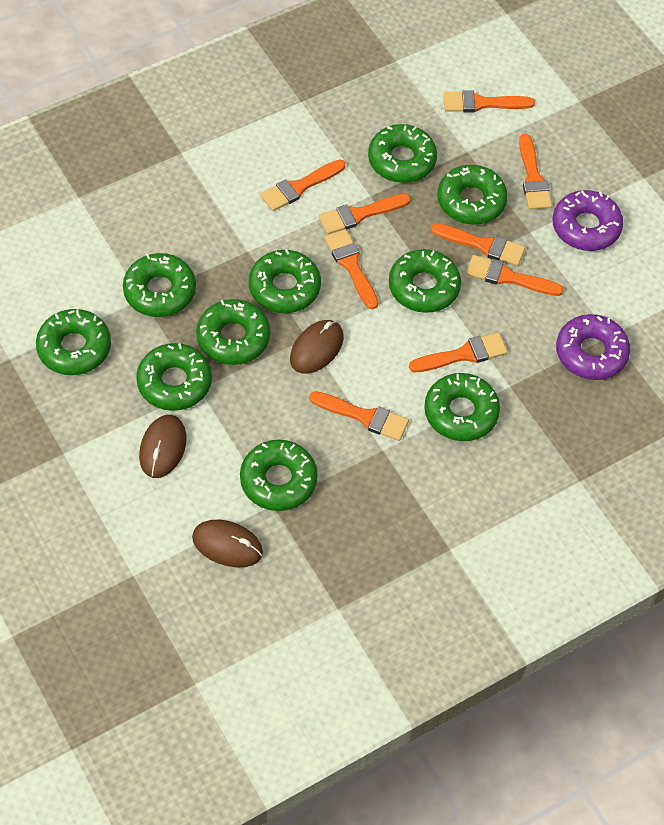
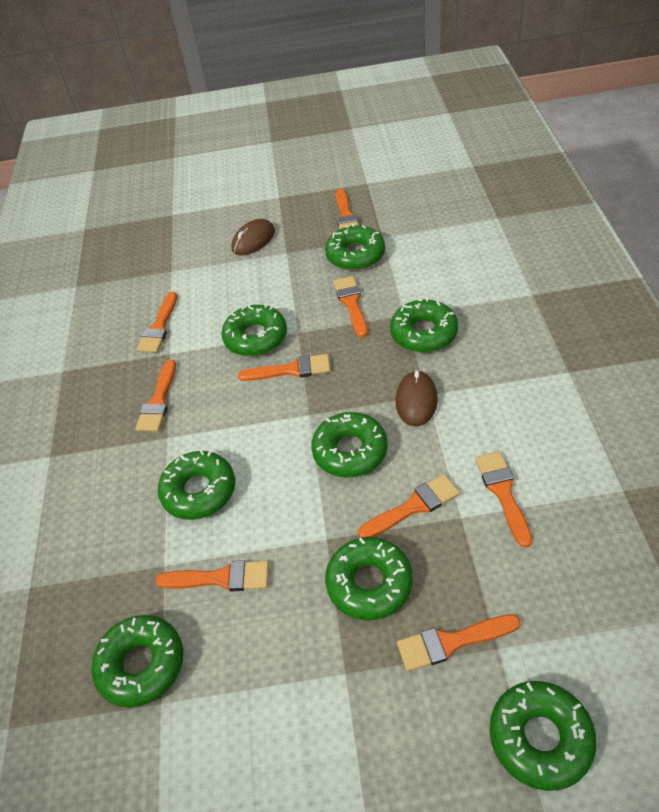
brown mouse: 3 -> 2
green donut: 10 -> 8
purple donut: 2 -> 0

